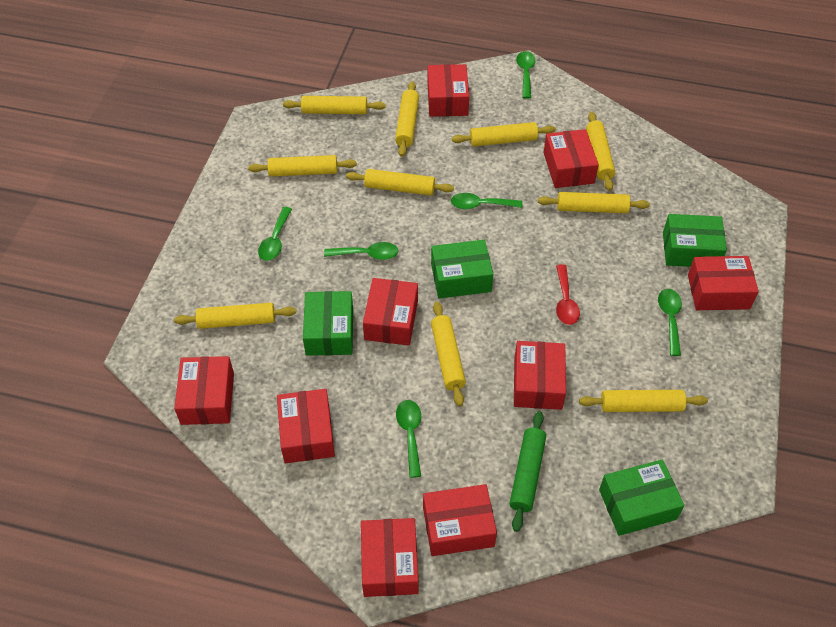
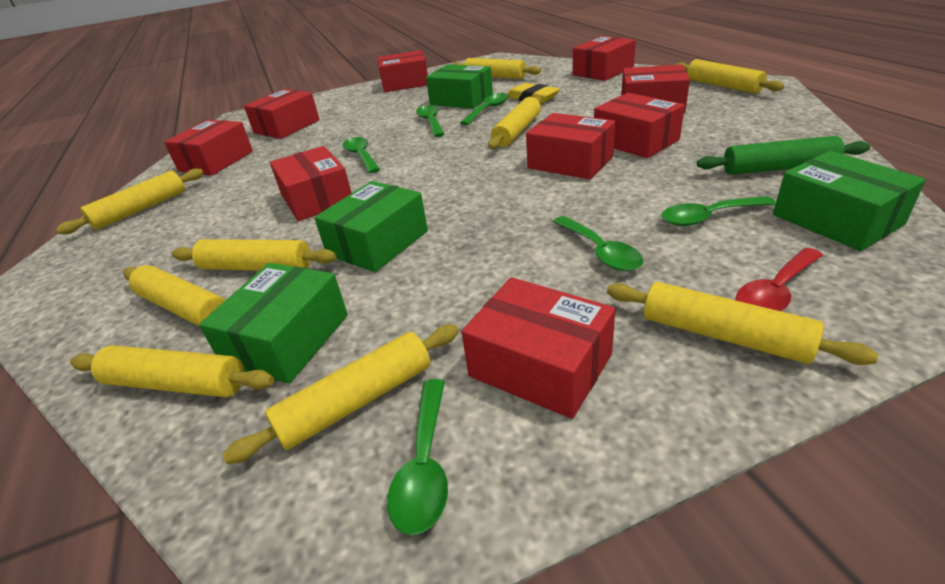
yellow eraser: 0 -> 1
yellow rolling pin: 10 -> 9

